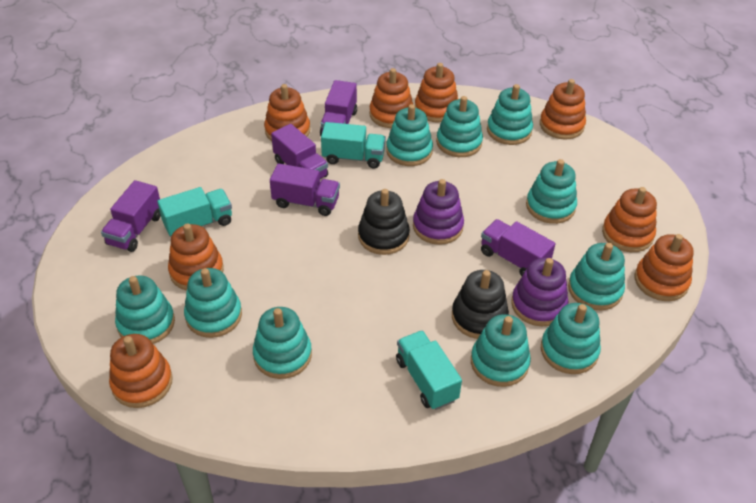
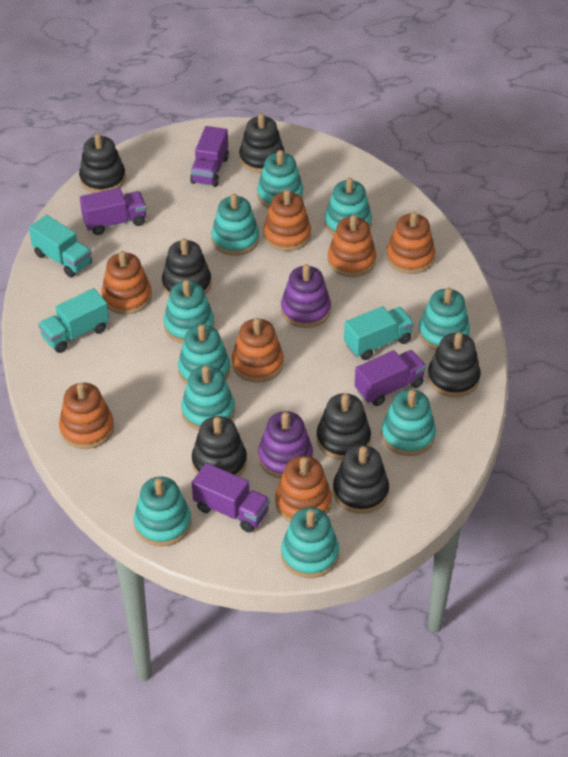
black stacking toy: 2 -> 7
orange stacking toy: 8 -> 7
purple truck: 5 -> 4

